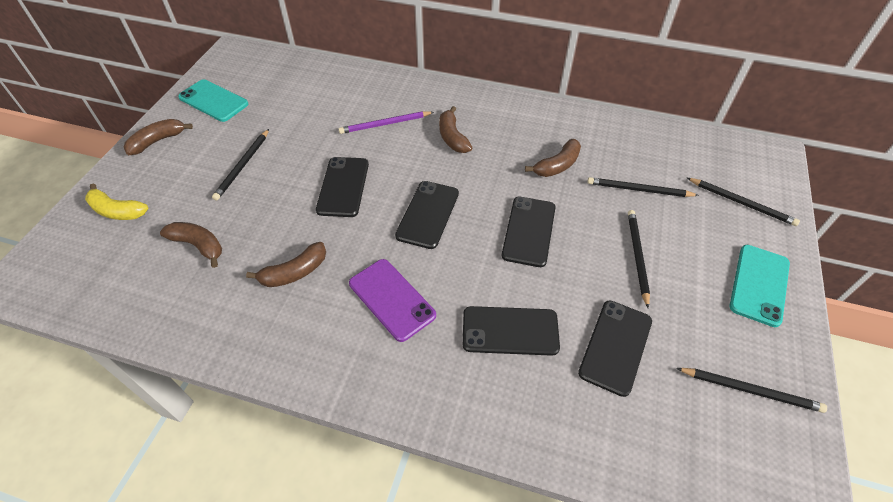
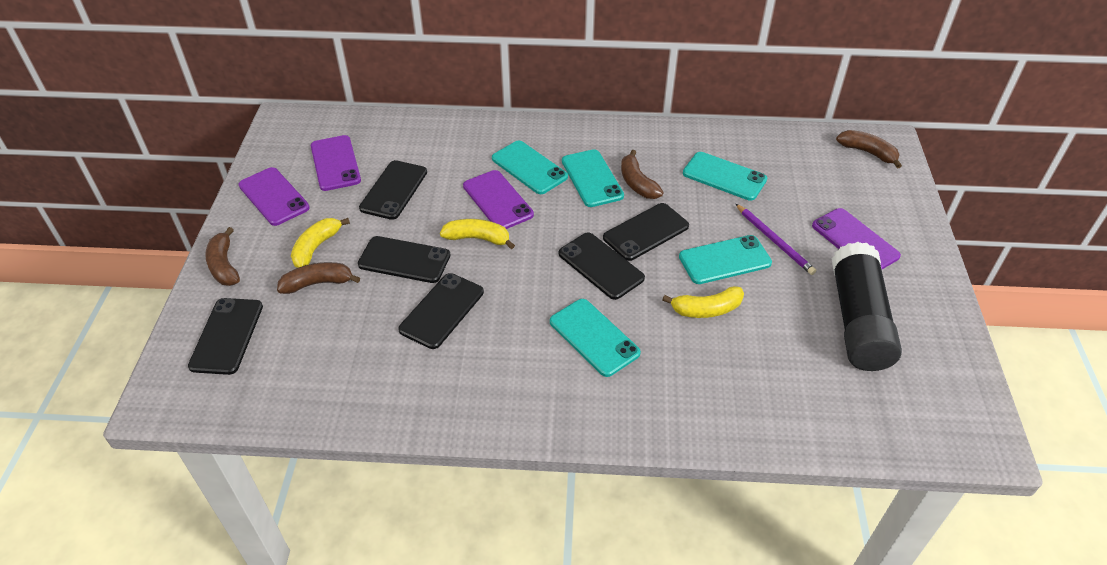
black glue stick: 0 -> 1
black pencil: 5 -> 0
black phone: 5 -> 6
brown banana: 5 -> 4
purple phone: 1 -> 4
turquoise phone: 2 -> 5
yellow banana: 1 -> 3

